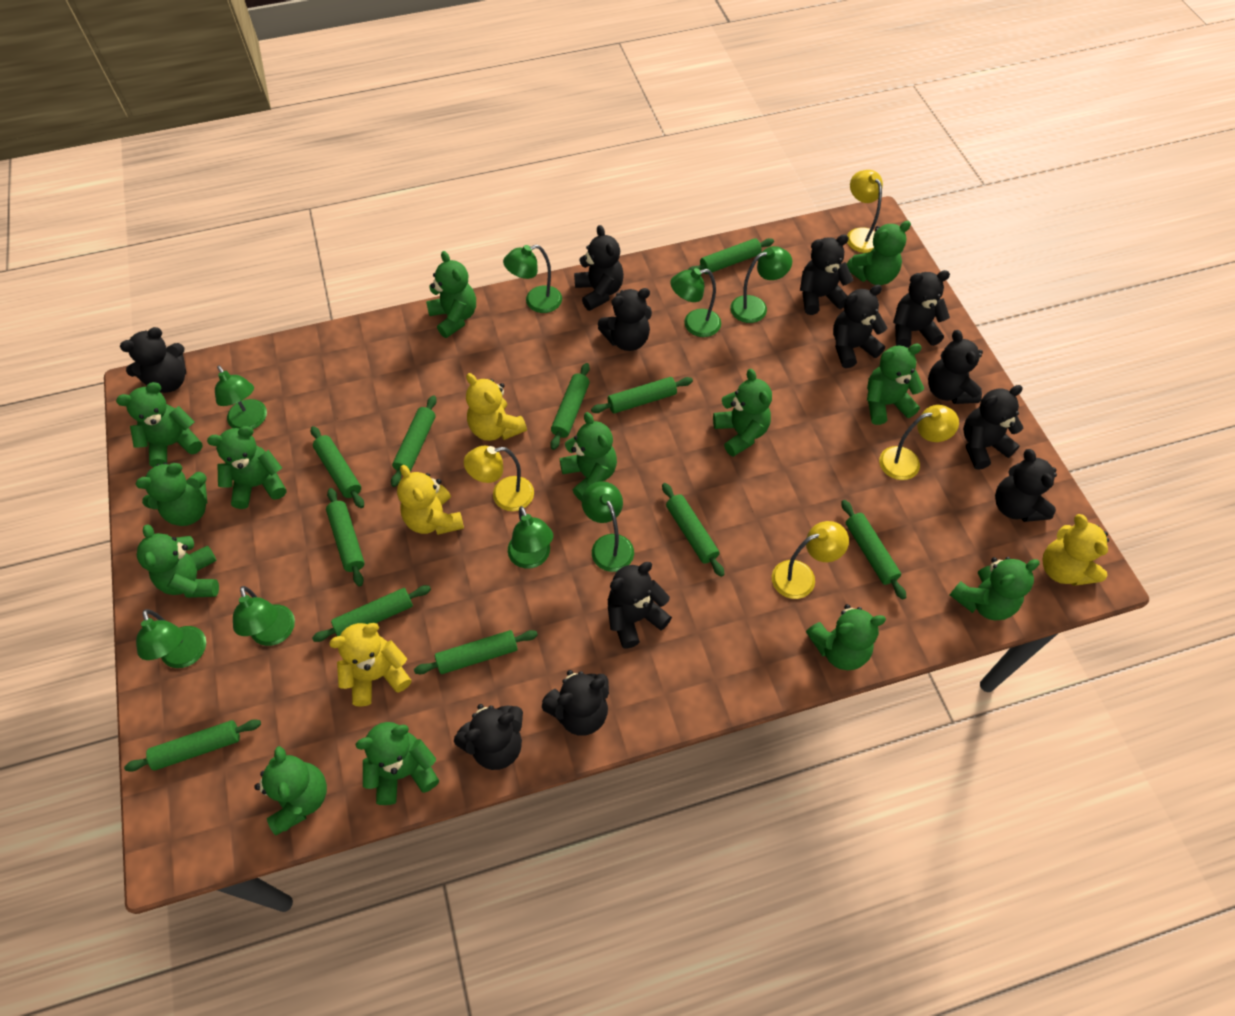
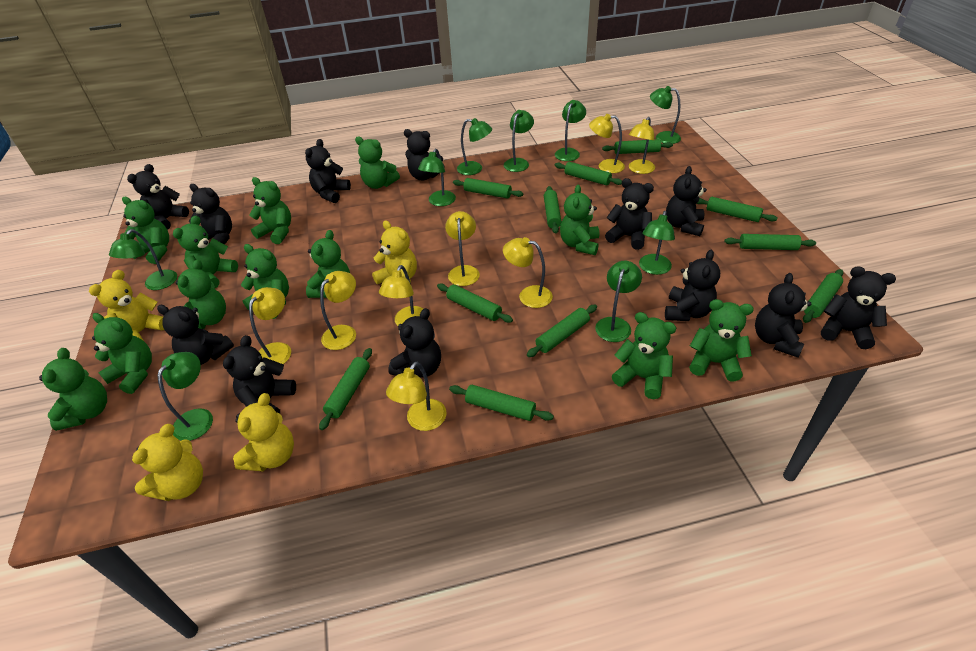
green lamp: 8 -> 9
green teddy bear: 13 -> 12
yellow lamp: 4 -> 8

